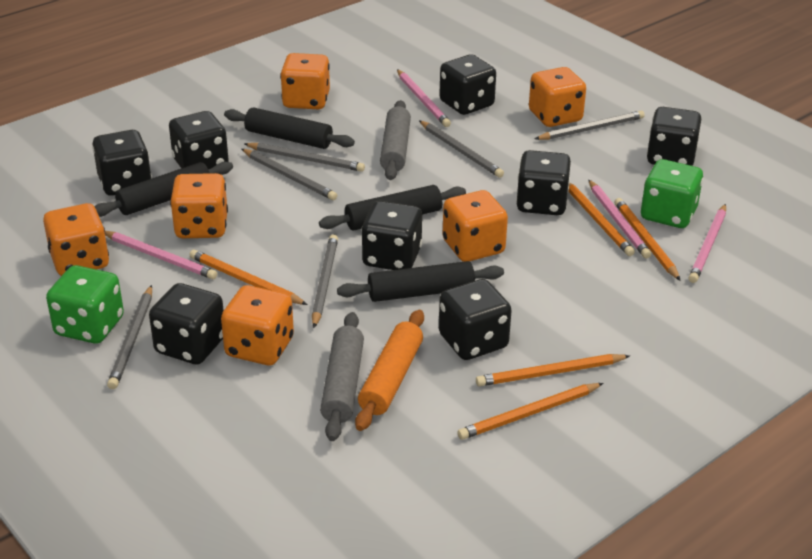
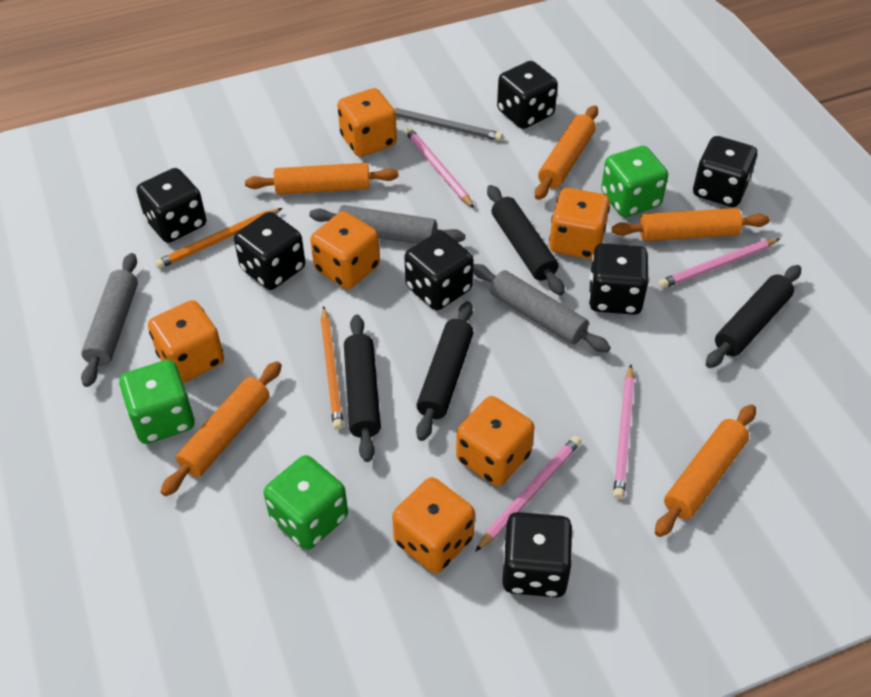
black dice: 8 -> 7
green dice: 2 -> 3
grey pencil: 6 -> 1
grey rolling pin: 2 -> 3
orange pencil: 5 -> 2
orange rolling pin: 1 -> 5

